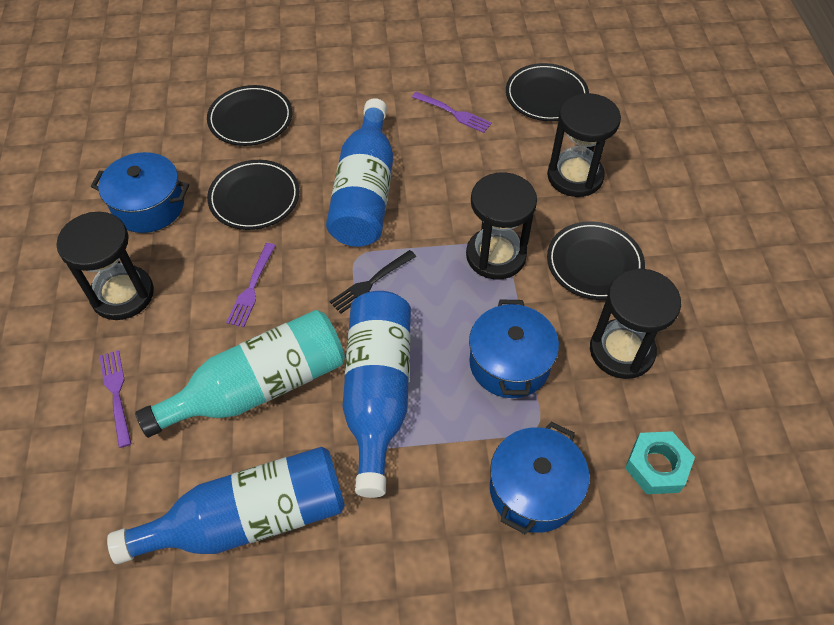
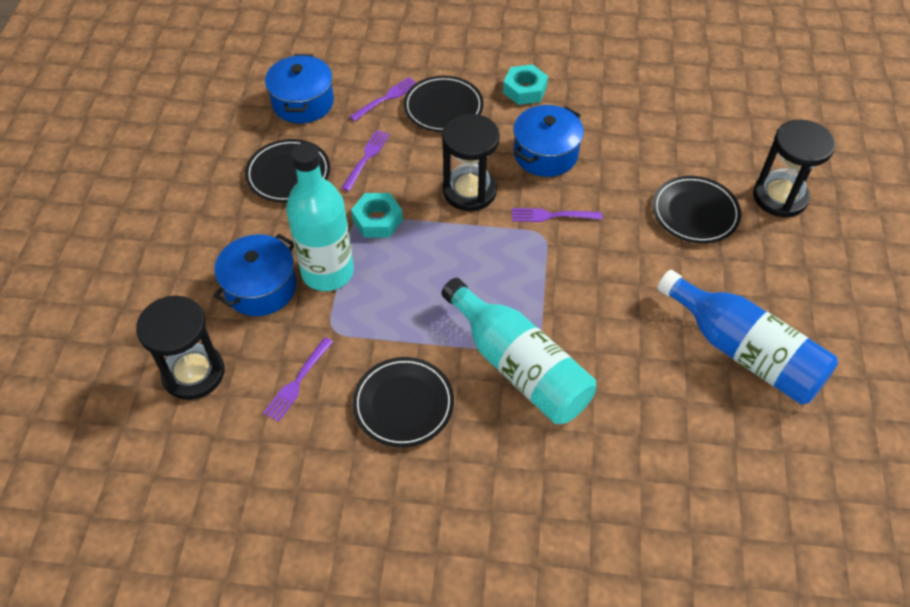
black fork: 1 -> 0
black hourglass: 4 -> 3
blue bottle: 3 -> 1
purple fork: 3 -> 4
turquoise bottle: 1 -> 2
turquoise nut: 1 -> 2

